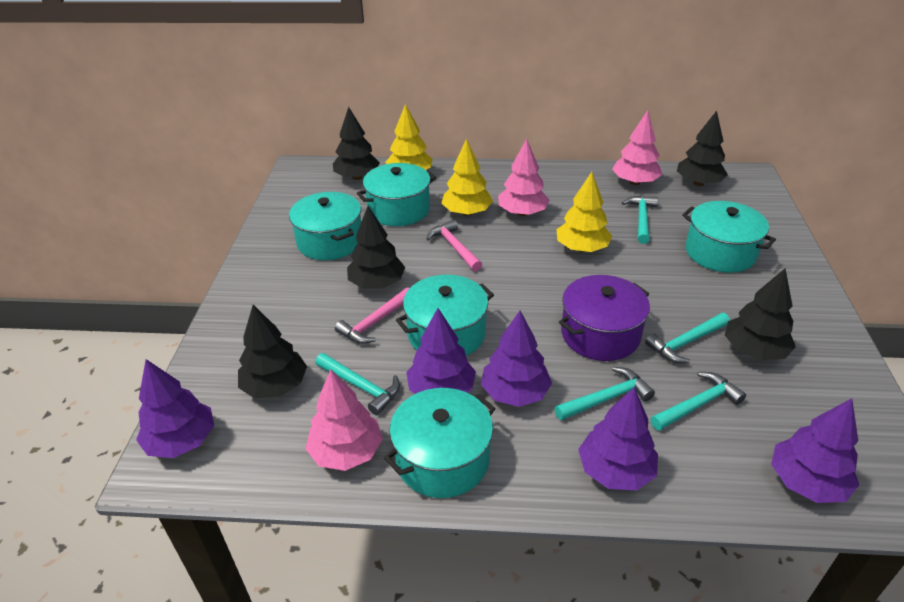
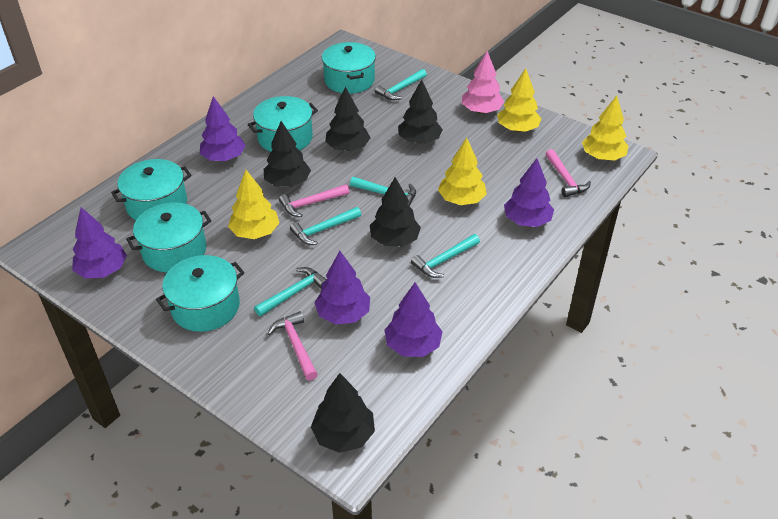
pink hammer: 2 -> 3
pink tree: 3 -> 1
purple pot: 1 -> 0
yellow tree: 3 -> 4

